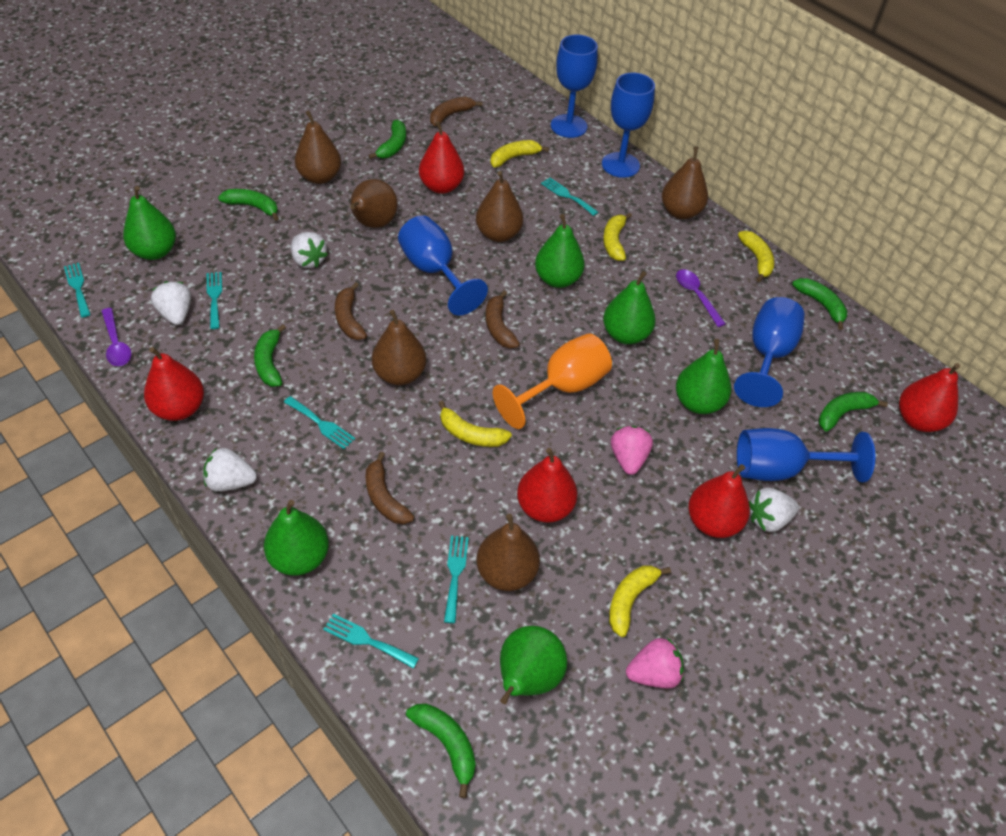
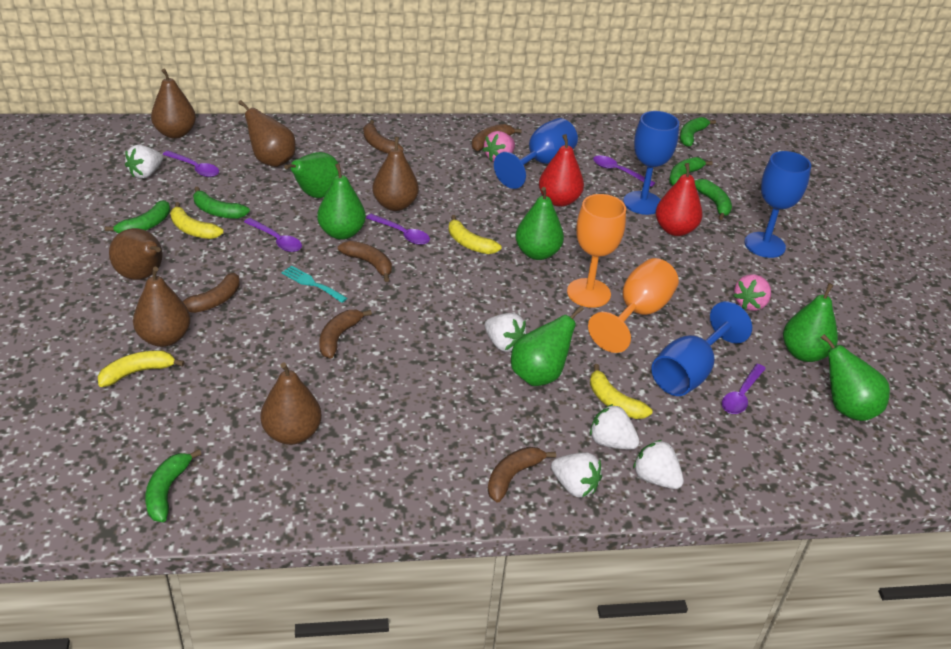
blue goblet: 5 -> 4
brown banana: 4 -> 6
orange goblet: 1 -> 2
purple spoon: 2 -> 5
red pear: 5 -> 2
turquoise fork: 6 -> 1
white strawberry: 4 -> 5
yellow banana: 5 -> 4

